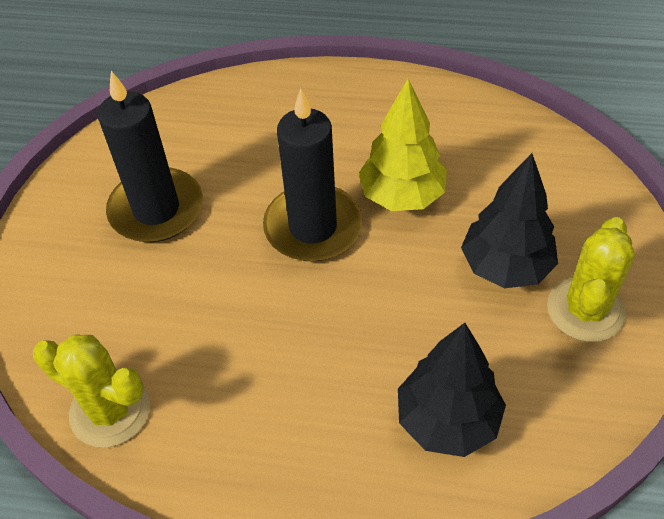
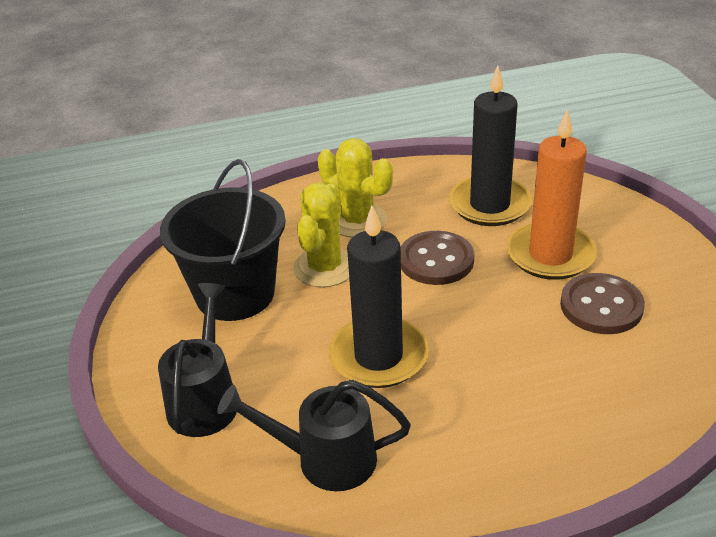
black bucket: 0 -> 1
black tree: 2 -> 0
black watering can: 0 -> 2
brown button: 0 -> 2
orange candle: 0 -> 1
yellow tree: 1 -> 0

